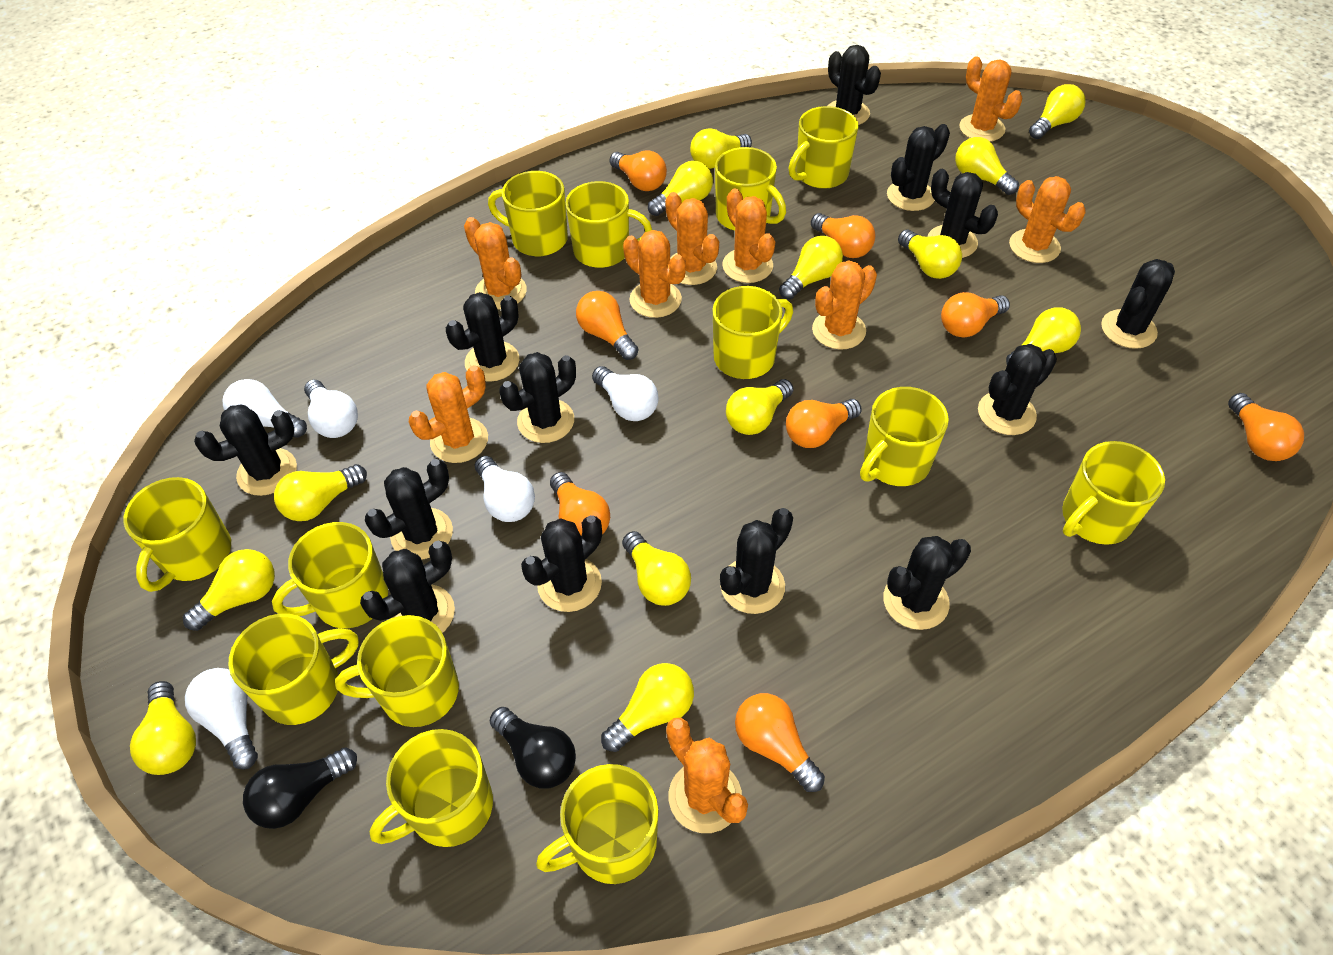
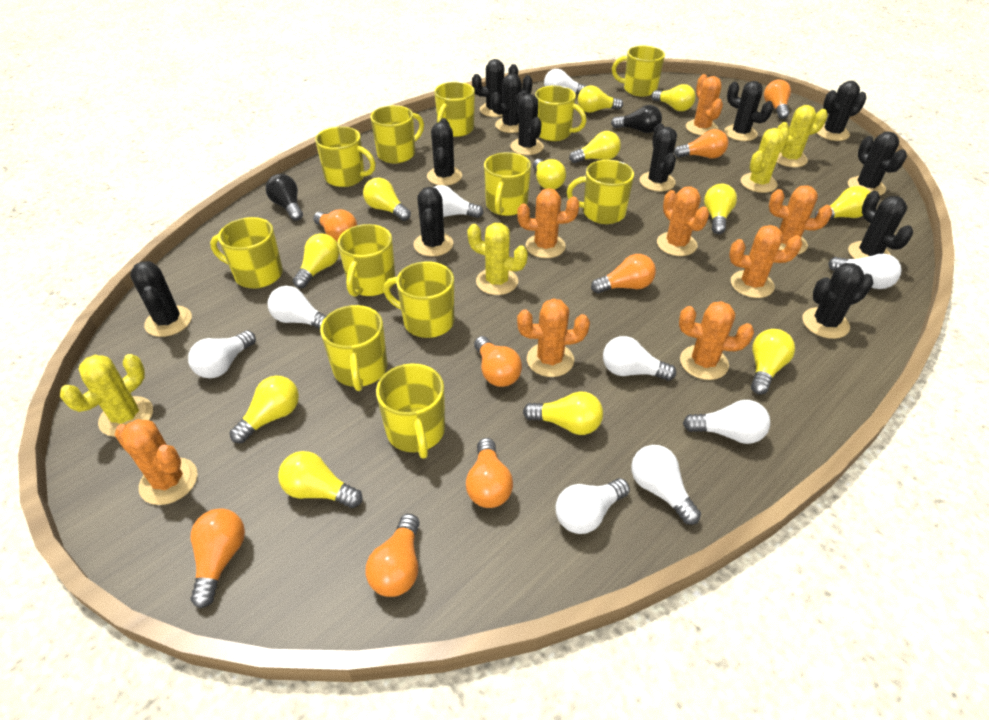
black cactus: 13 -> 12
orange cactus: 9 -> 8
white light bulb: 5 -> 9
yellow cactus: 0 -> 4
yellow light bulb: 13 -> 12
yellow mug: 13 -> 12

